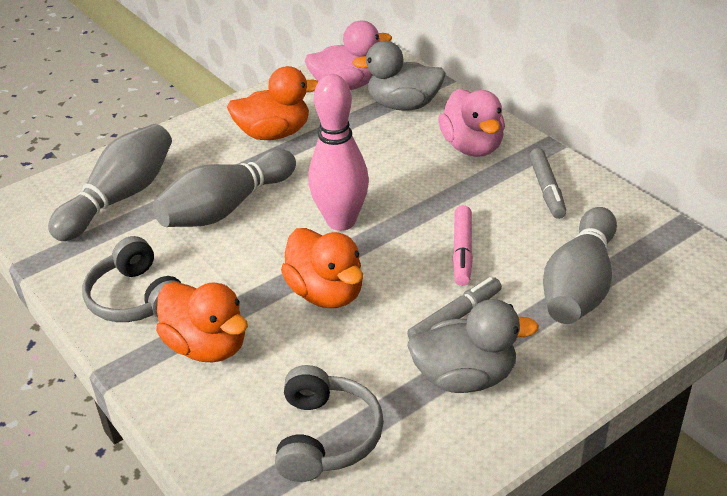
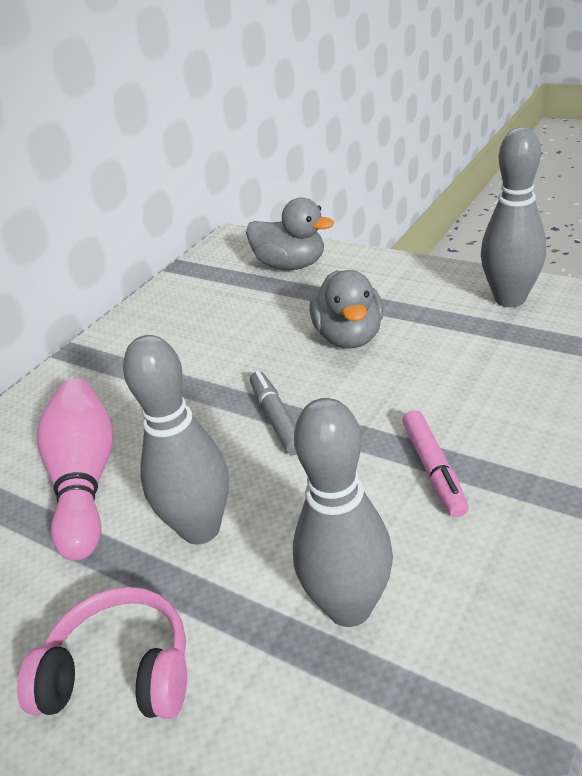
grey headphones: 2 -> 0
grey marker: 2 -> 1
orange duck: 3 -> 0
pink duck: 2 -> 0
pink headphones: 0 -> 1

